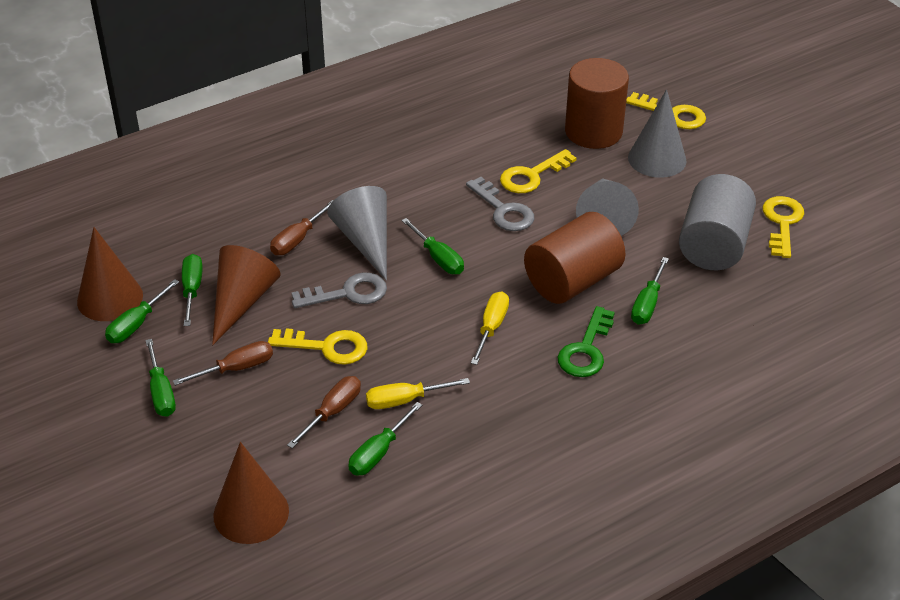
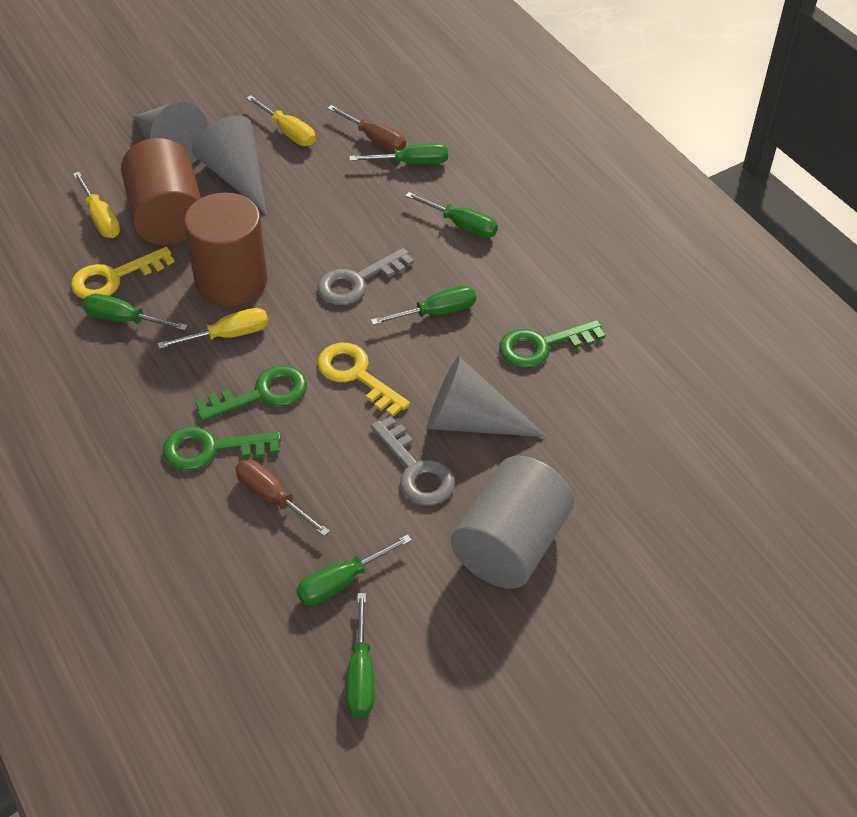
brown cone: 3 -> 0
brown screwdriver: 3 -> 2
green key: 1 -> 3
yellow key: 4 -> 2
yellow screwdriver: 2 -> 3

